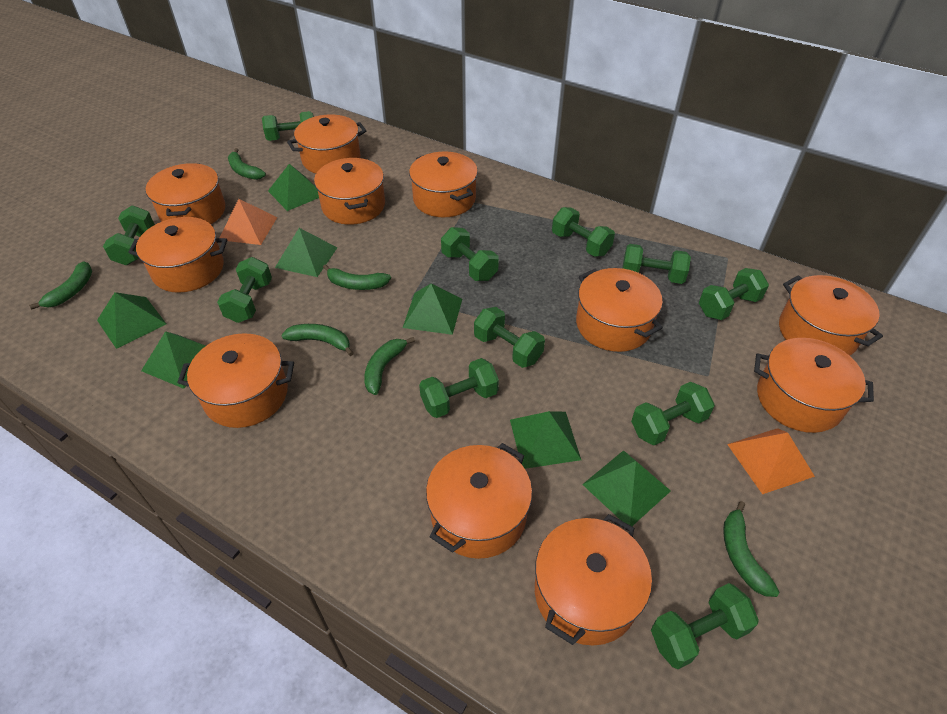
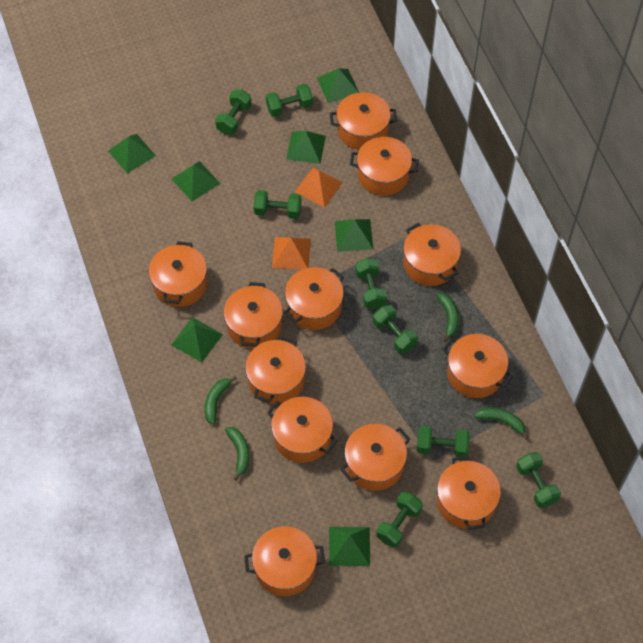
green banana: 6 -> 4
green dumbbell: 11 -> 8
orange pot: 11 -> 12

